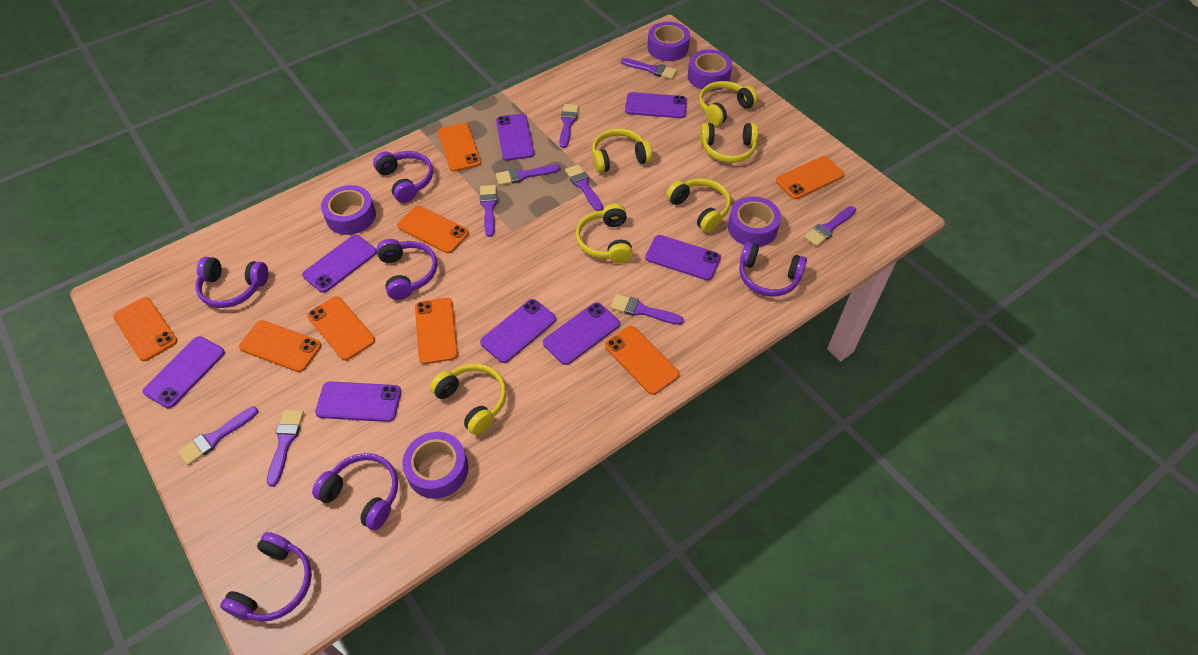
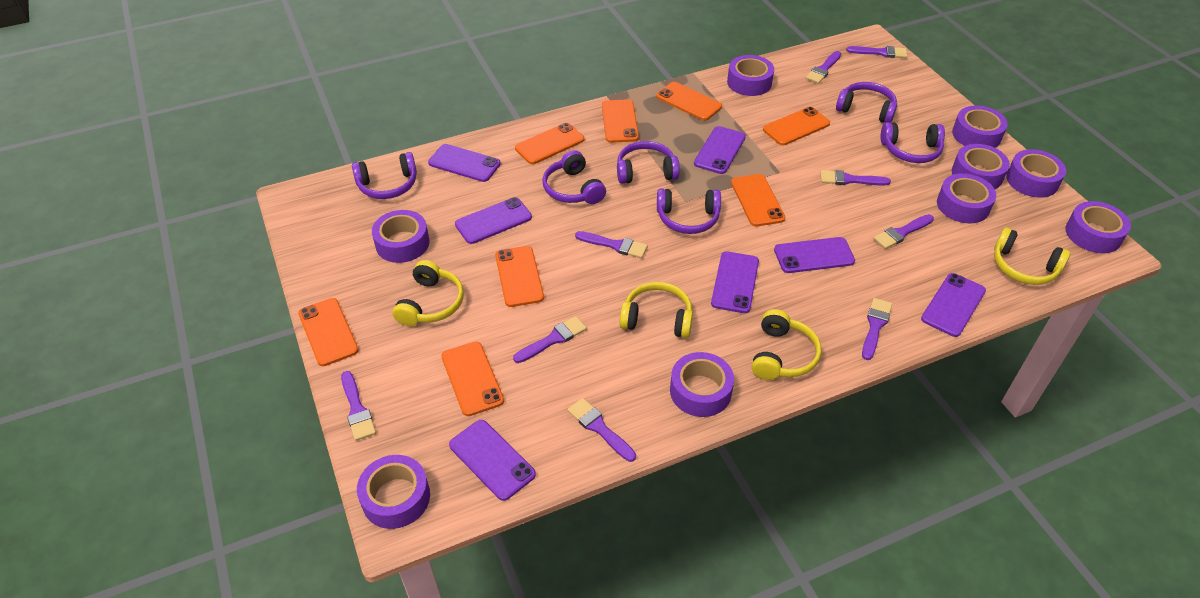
purple phone: 8 -> 7
purple tape: 5 -> 9
yellow headphones: 6 -> 4

